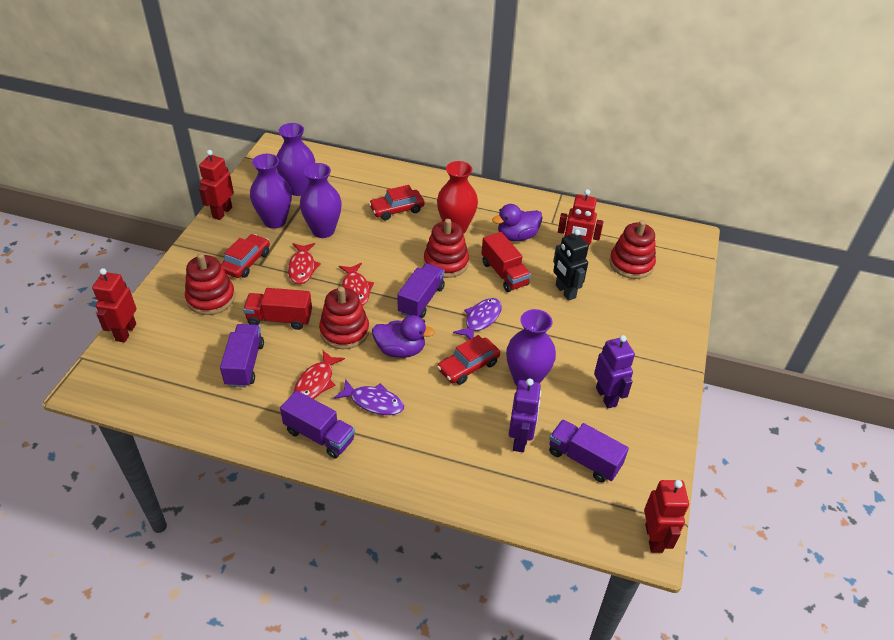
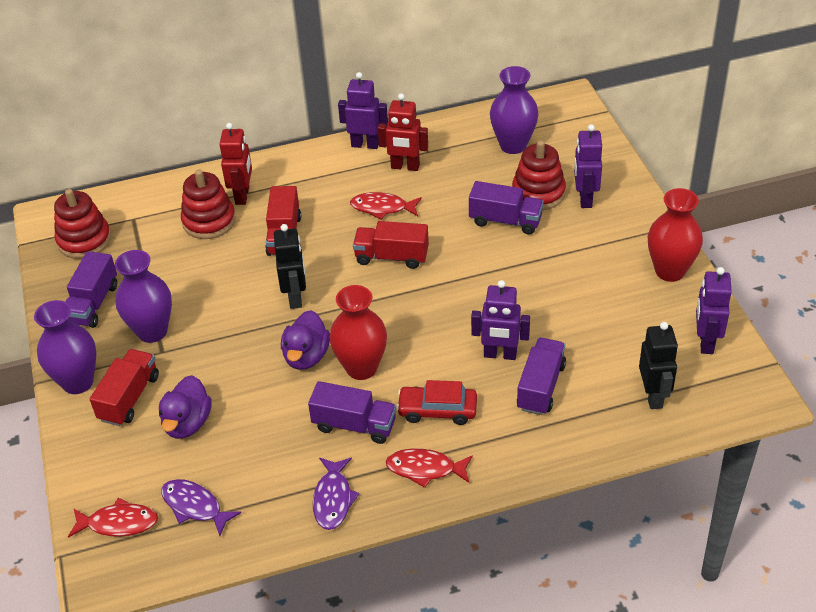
black robot: 1 -> 2
purple robot: 2 -> 4
purple vase: 4 -> 3
red car: 3 -> 1
red robot: 4 -> 2
red stacking toy: 4 -> 3
red truck: 2 -> 3
red vase: 1 -> 2

